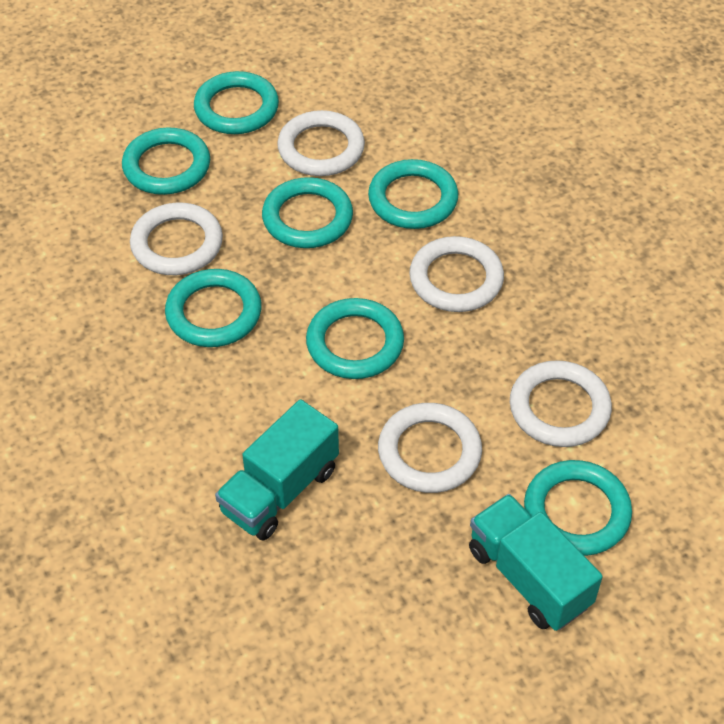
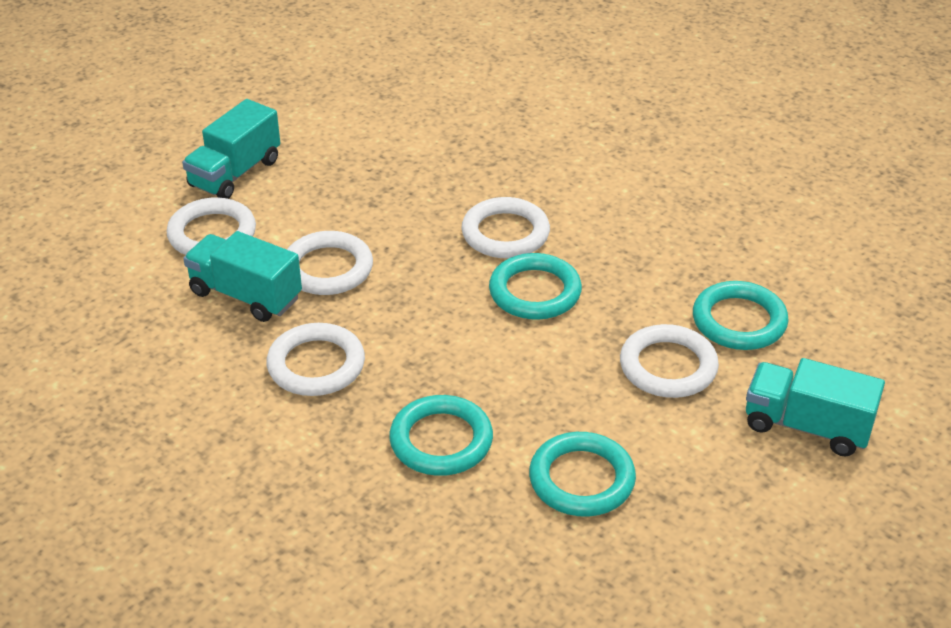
turquoise ring: 7 -> 4
turquoise truck: 2 -> 3

